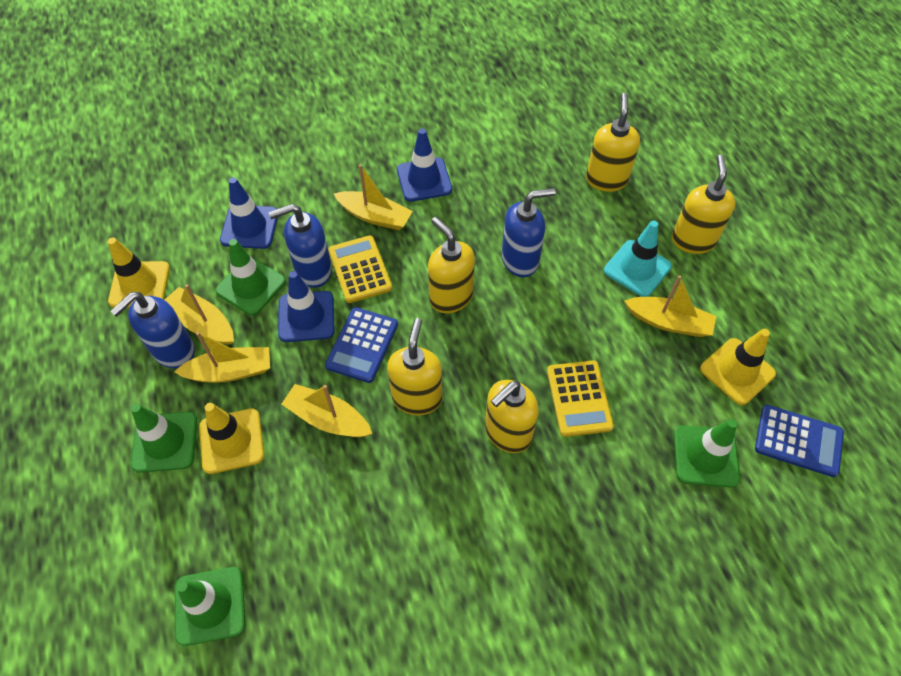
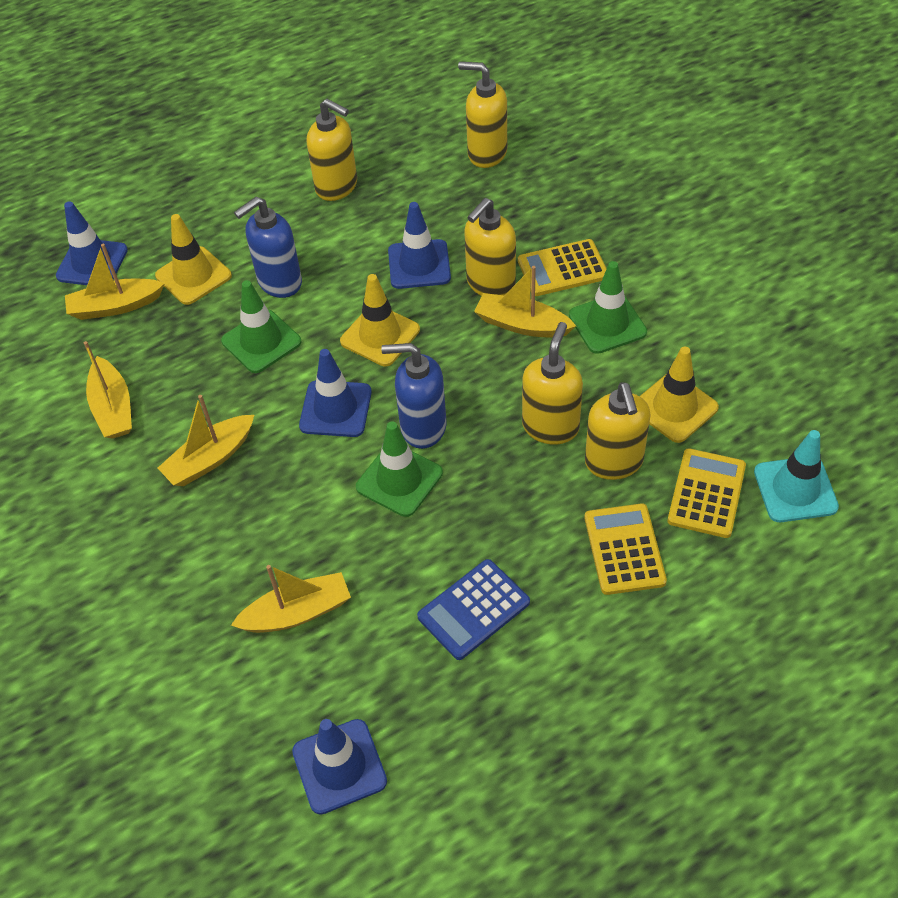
blue calculator: 2 -> 1
blue soap dispenser: 3 -> 2
blue traffic cone: 3 -> 4
green traffic cone: 4 -> 3
yellow calculator: 2 -> 3

